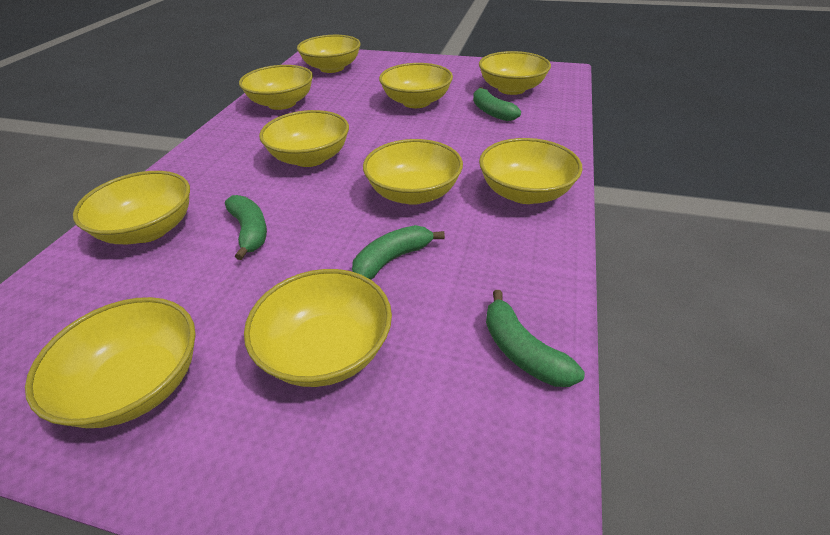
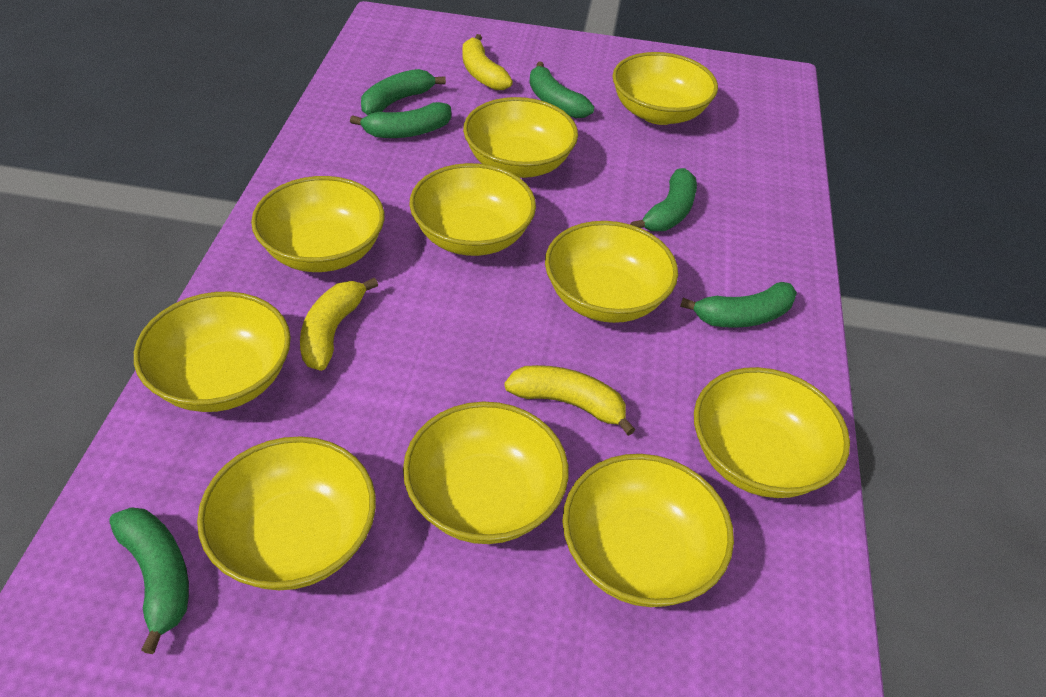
green banana: 4 -> 6
yellow banana: 0 -> 3

